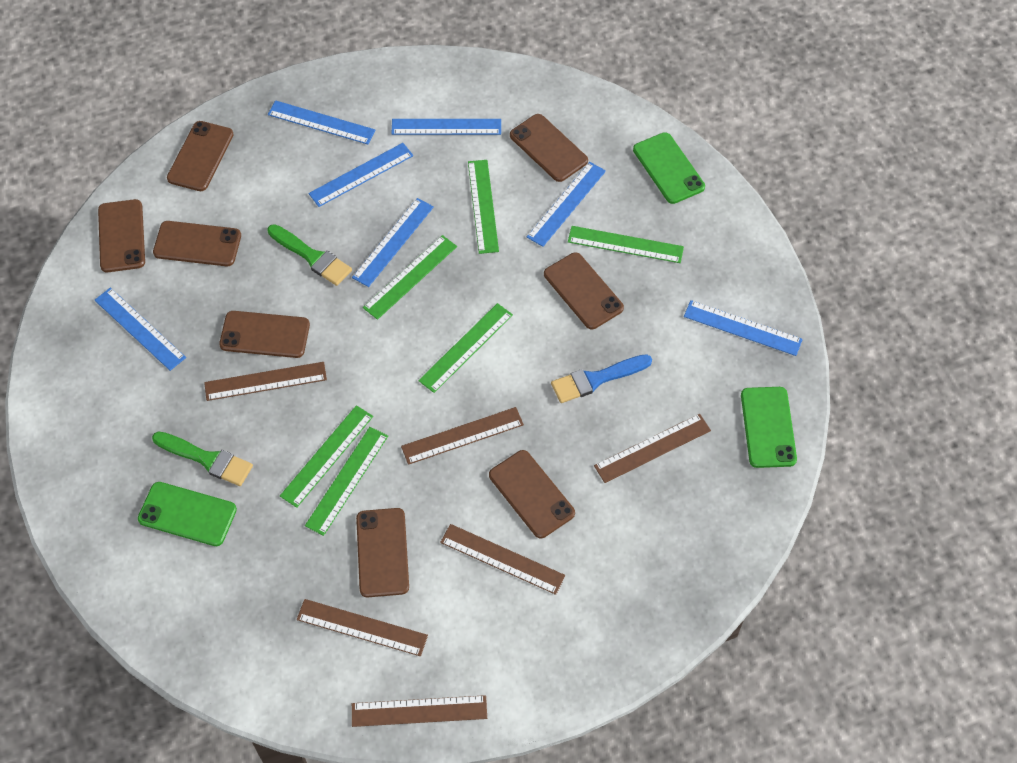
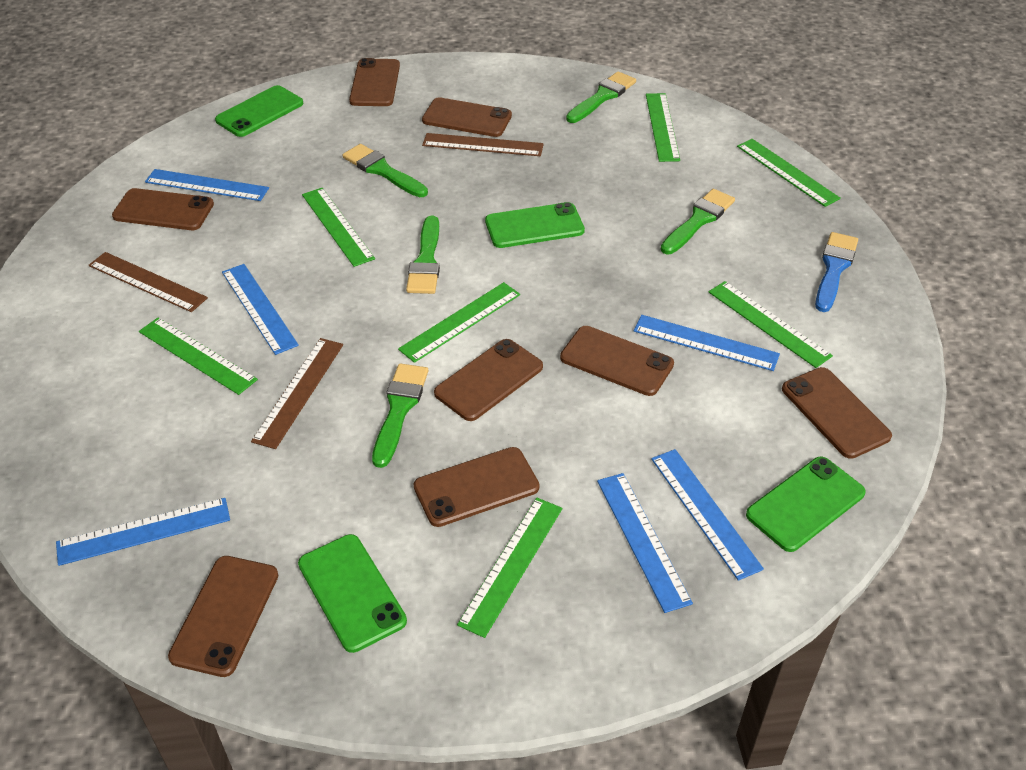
blue ruler: 7 -> 6
brown ruler: 6 -> 3
green brush: 2 -> 5
green phone: 3 -> 4
green ruler: 6 -> 7

